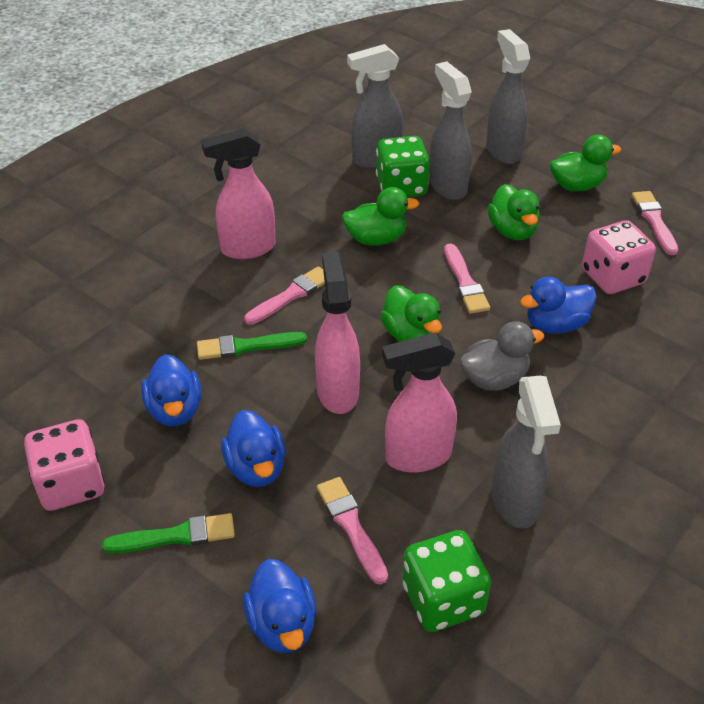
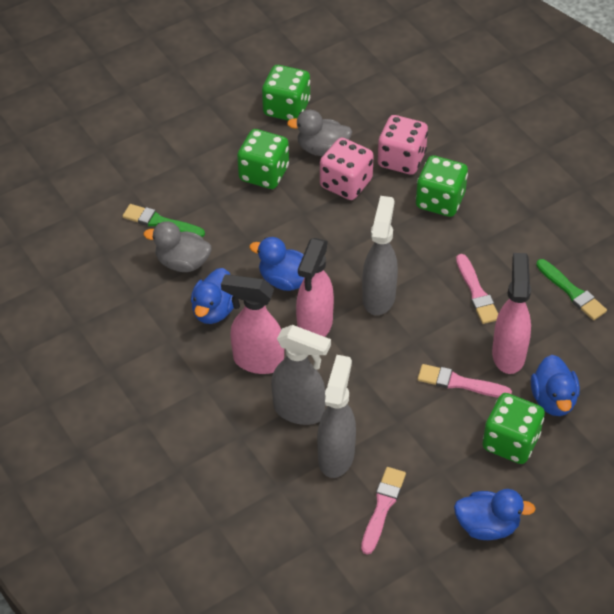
green dice: 2 -> 4
green duck: 4 -> 0
grey duck: 1 -> 2
grey spray bottle: 4 -> 3
pink brush: 4 -> 3

